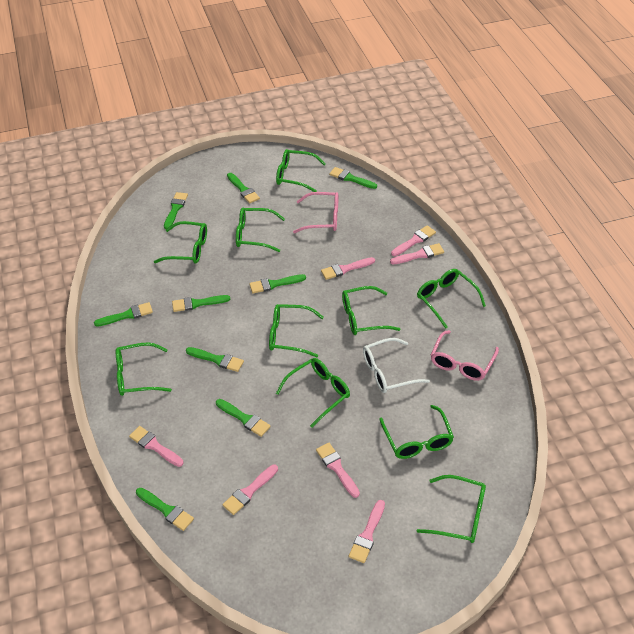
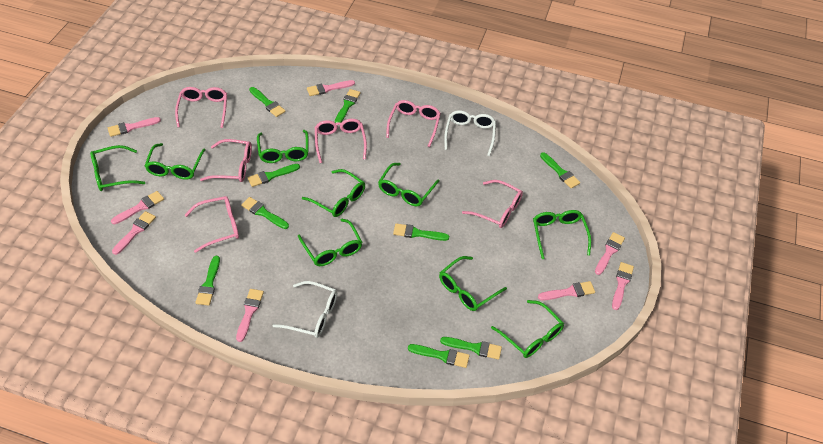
green glasses: 10 -> 9
pink brush: 7 -> 8
pink glasses: 2 -> 6
white glasses: 1 -> 2

